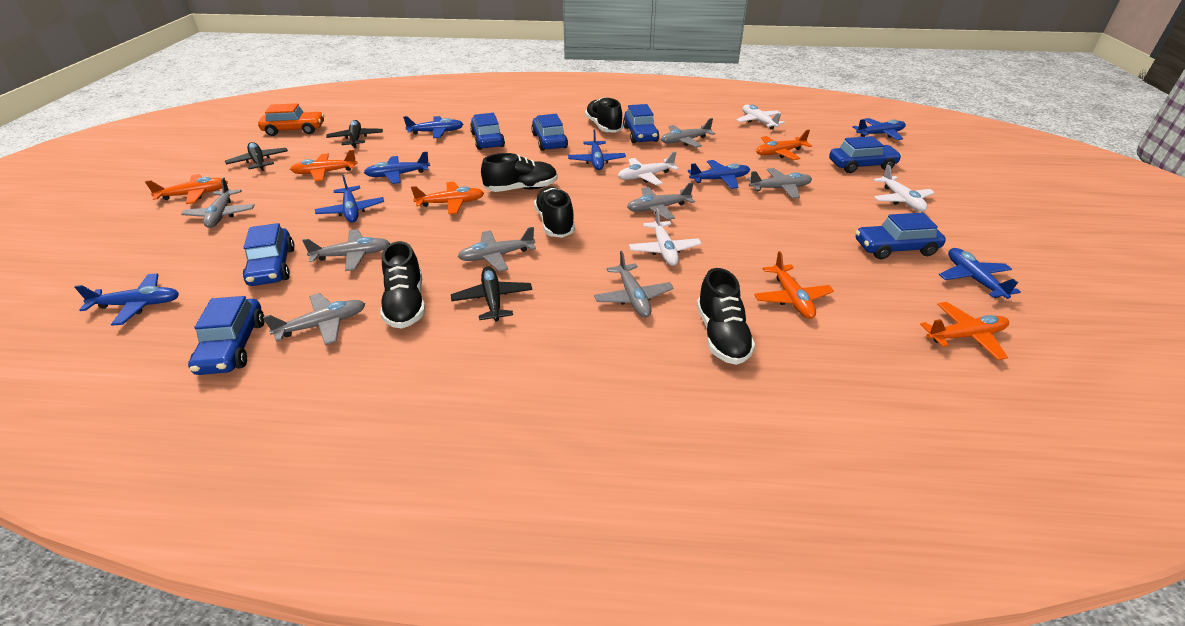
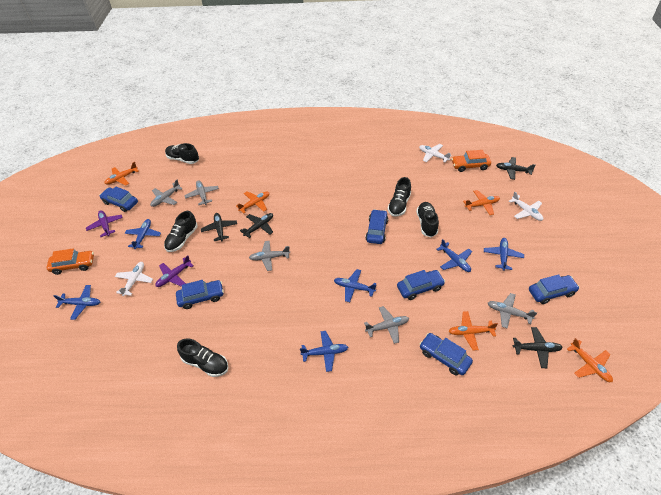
black plane: 3 -> 4
blue car: 7 -> 6
blue plane: 8 -> 6
grey plane: 8 -> 5
orange car: 1 -> 2
orange plane: 6 -> 5
purple plane: 0 -> 2
white plane: 4 -> 3

